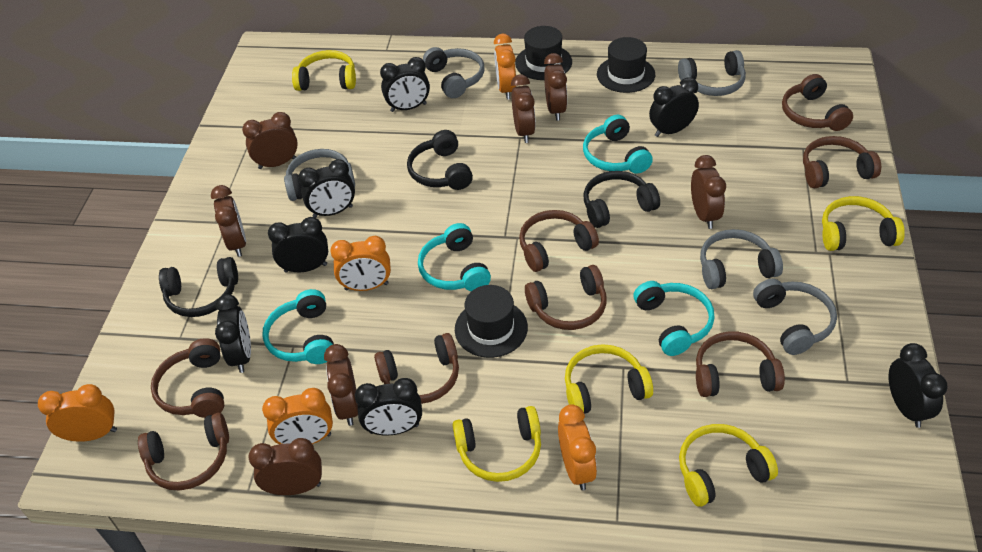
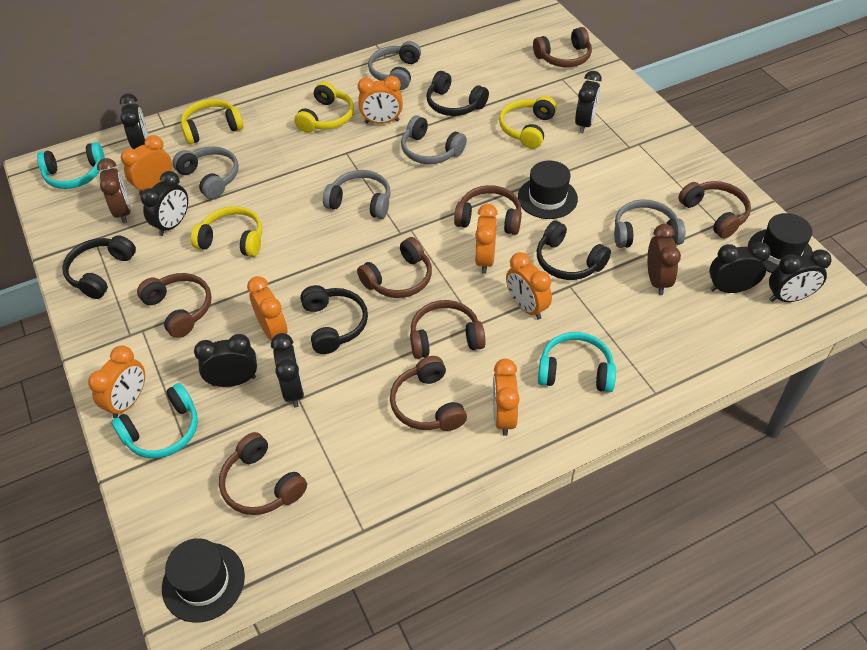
black headphones: 3 -> 4
brown clock: 7 -> 2
orange clock: 5 -> 7
turquoise headphones: 4 -> 3
yellow headphones: 5 -> 4

